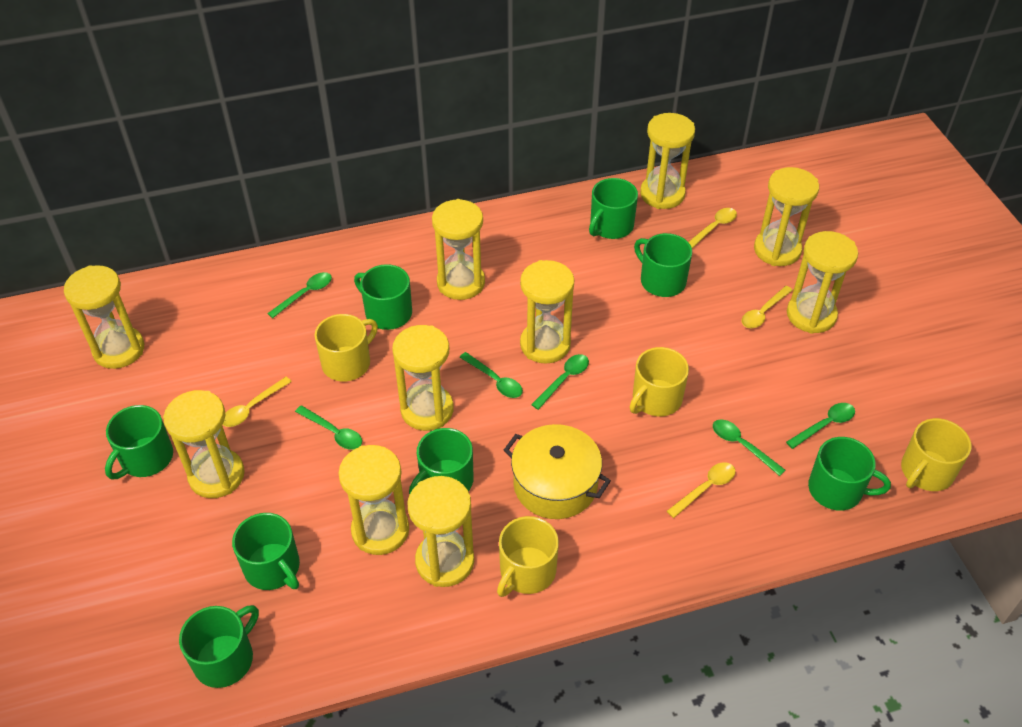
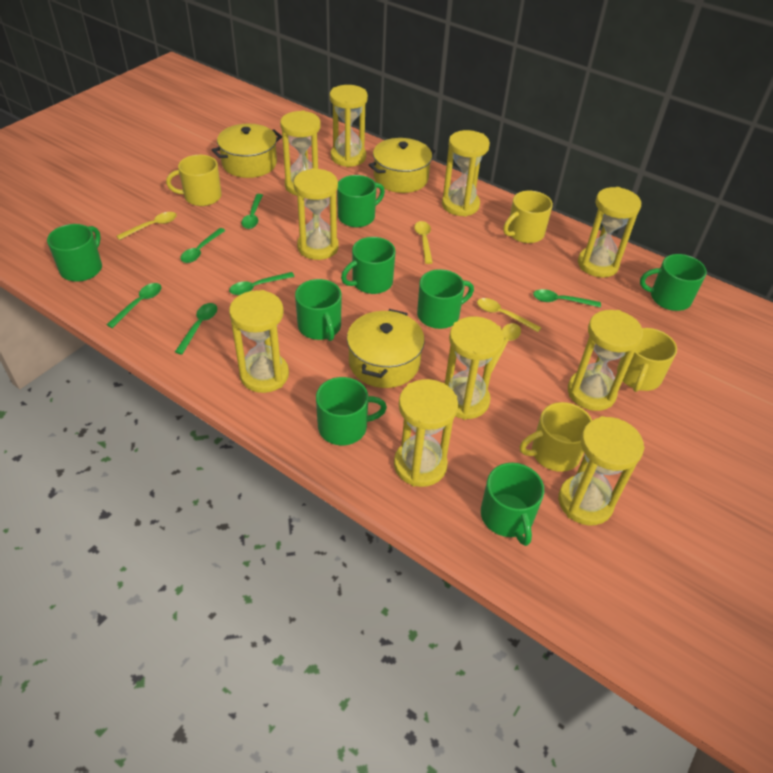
yellow pot: 1 -> 3

